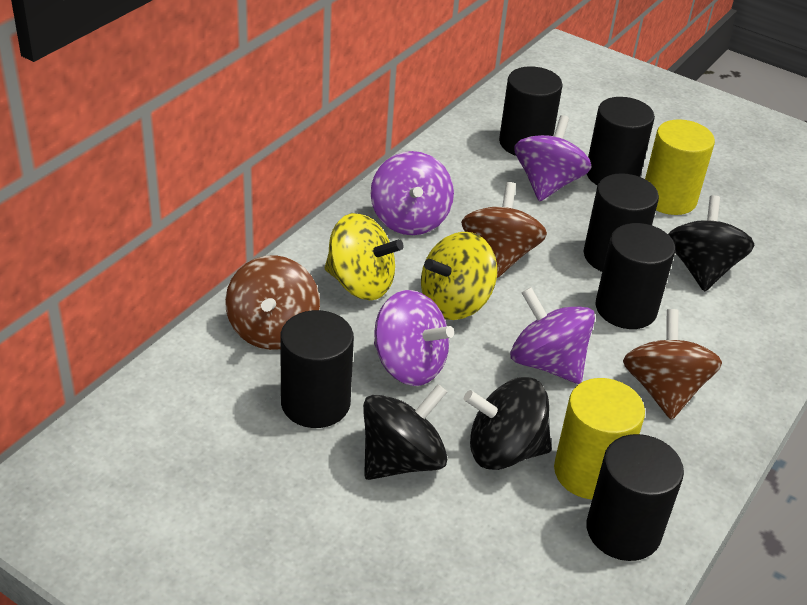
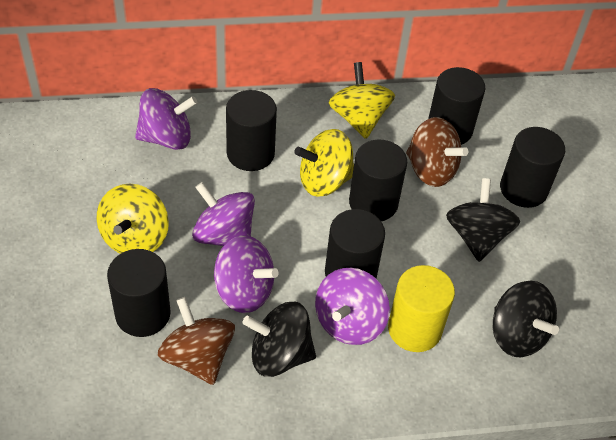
brown spinning top: 3 -> 2
yellow cylinder: 2 -> 1
yellow spinning top: 2 -> 3

